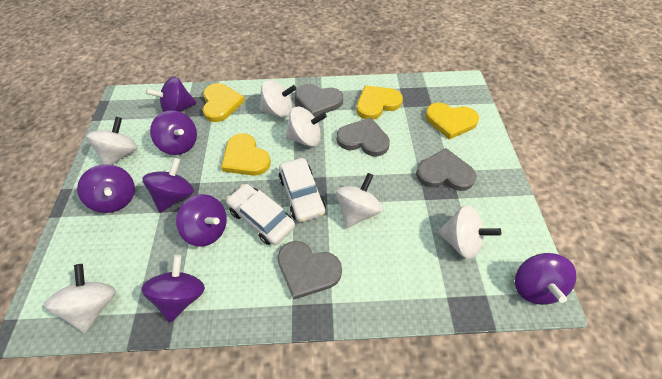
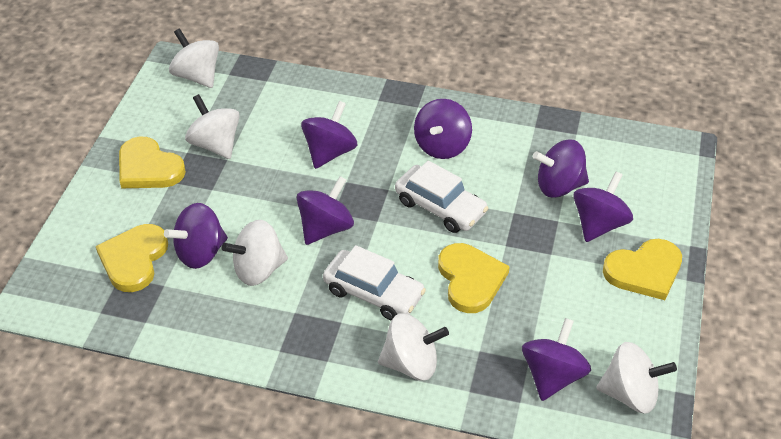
grey heart: 4 -> 0
white spinning top: 6 -> 5

